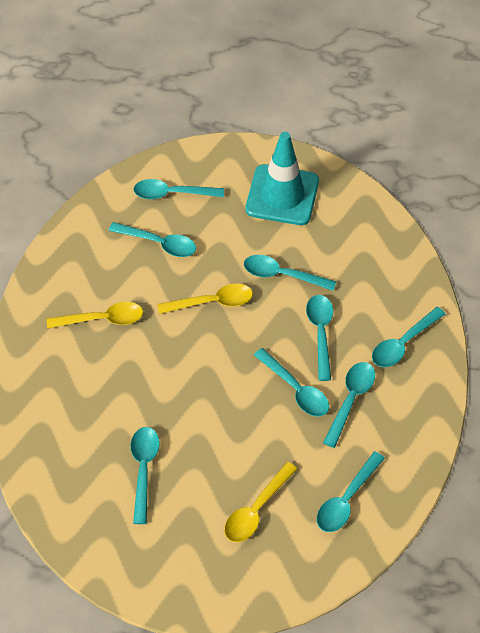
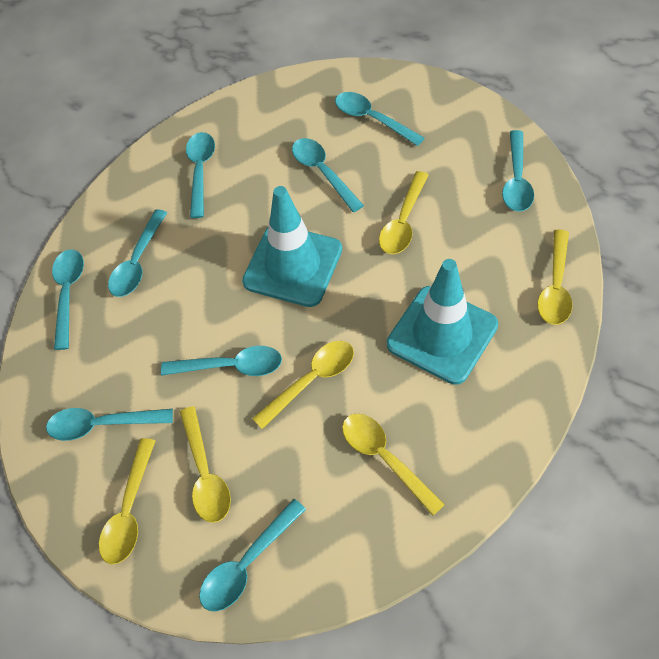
turquoise traffic cone: 1 -> 2
yellow spoon: 3 -> 6

